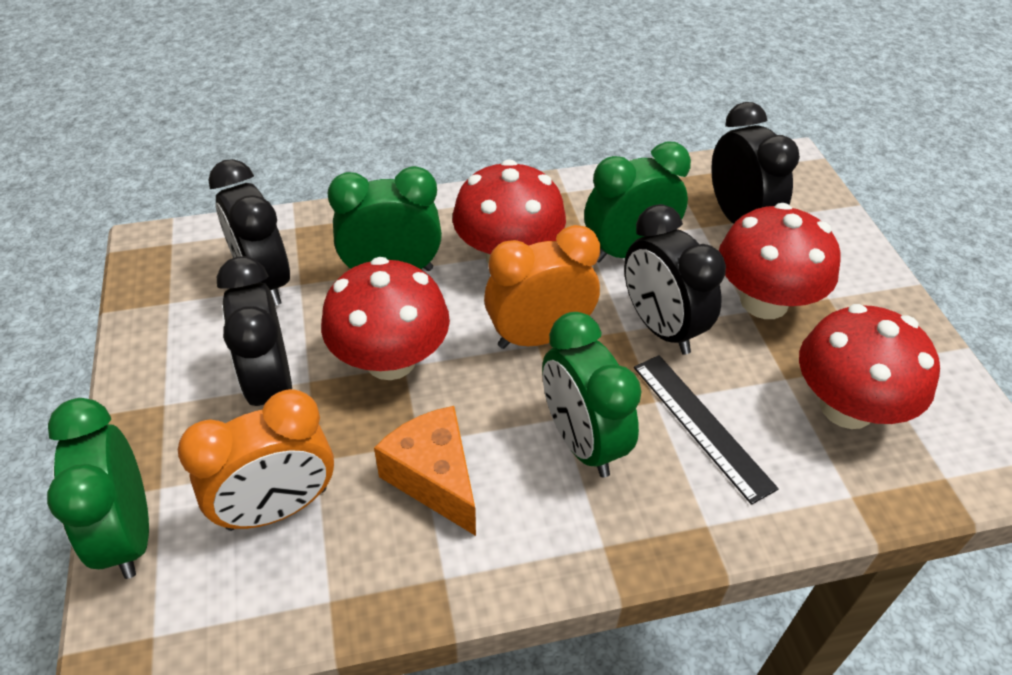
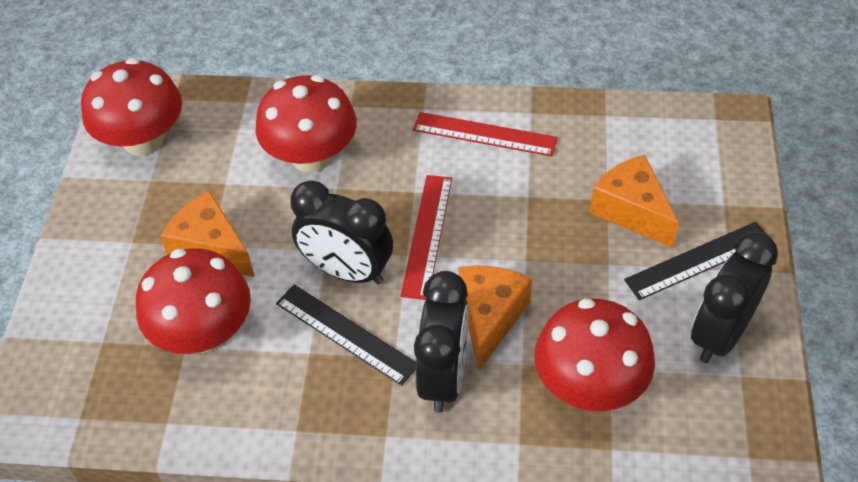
black clock: 4 -> 3
black ruler: 1 -> 2
green clock: 4 -> 0
orange cheese: 1 -> 3
orange clock: 2 -> 0
red ruler: 0 -> 2

